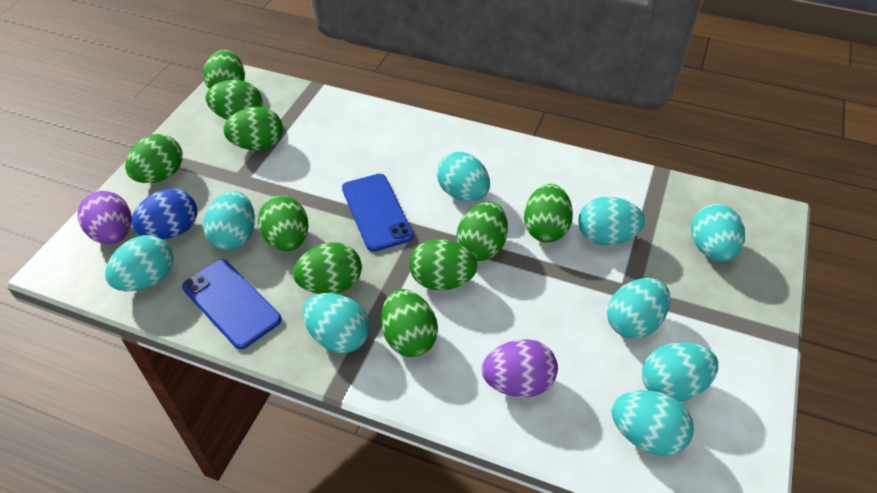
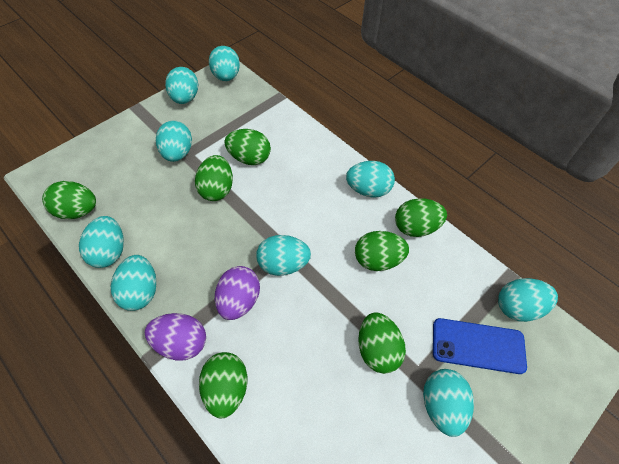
blue egg: 1 -> 0
blue phone: 2 -> 1
green egg: 10 -> 7

